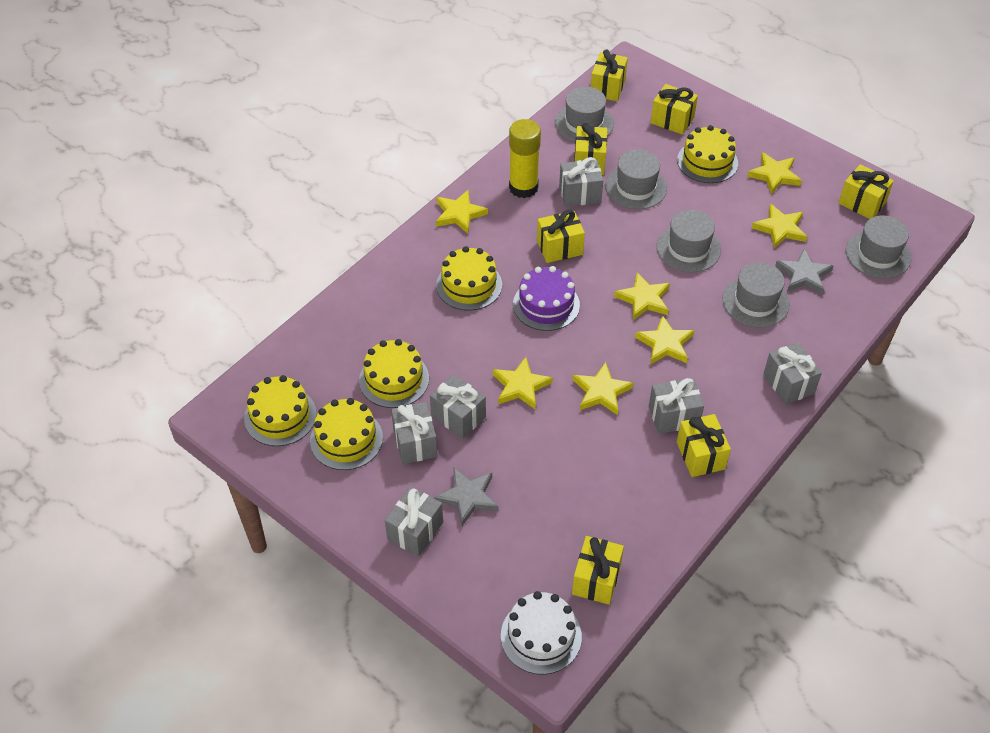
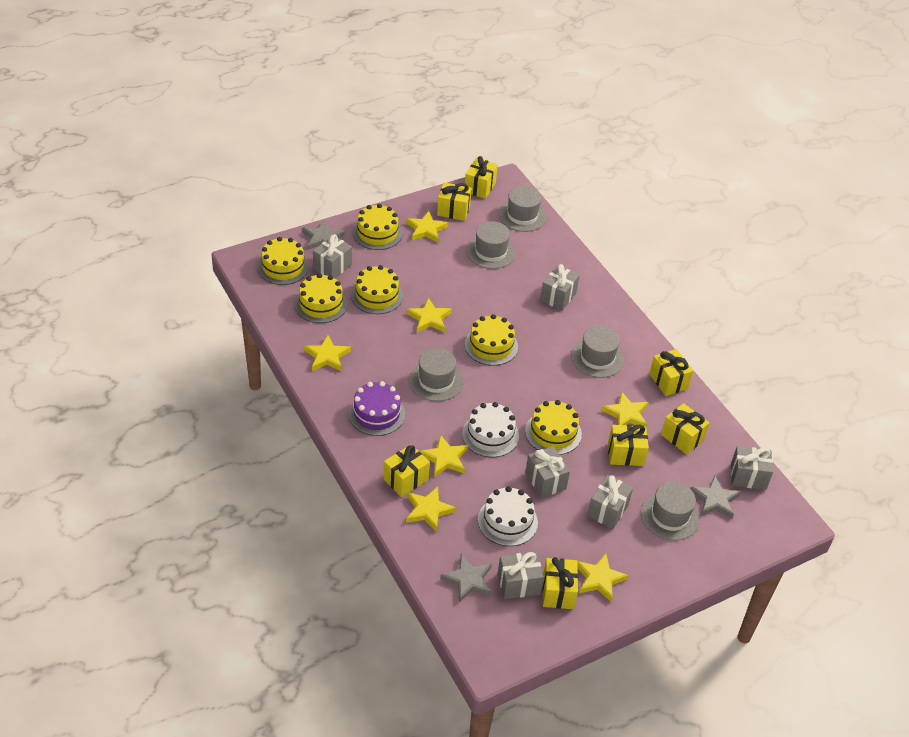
grey star: 2 -> 3
white cake: 1 -> 2
yellow cake: 5 -> 6
yellow glue stick: 1 -> 0

